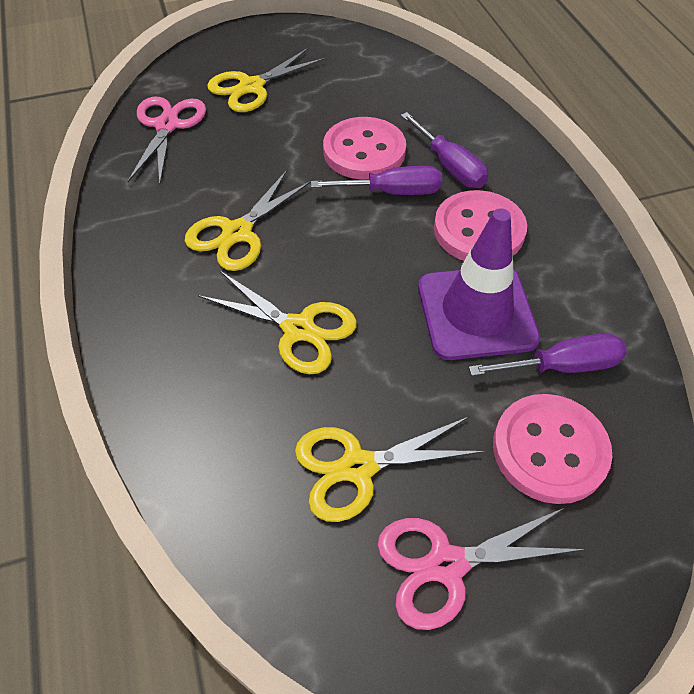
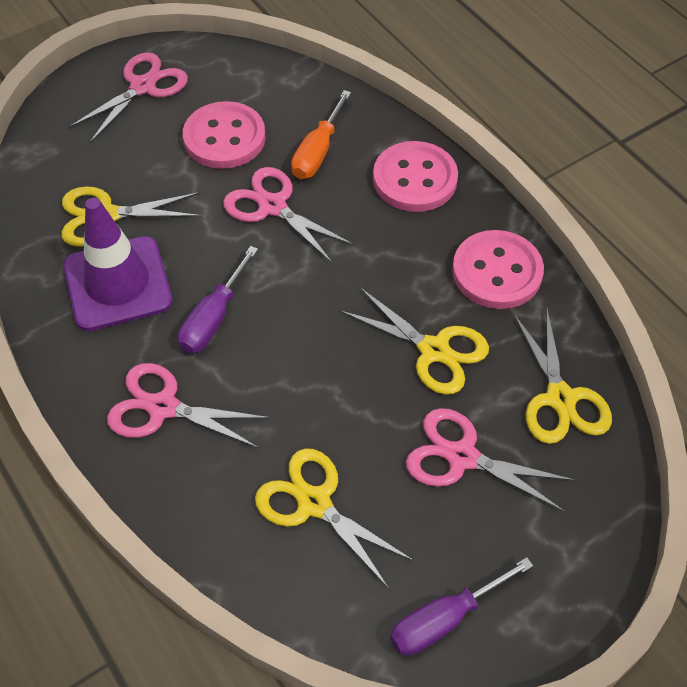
orange screwdriver: 0 -> 1
pink scissors: 2 -> 4
purple screwdriver: 3 -> 2

